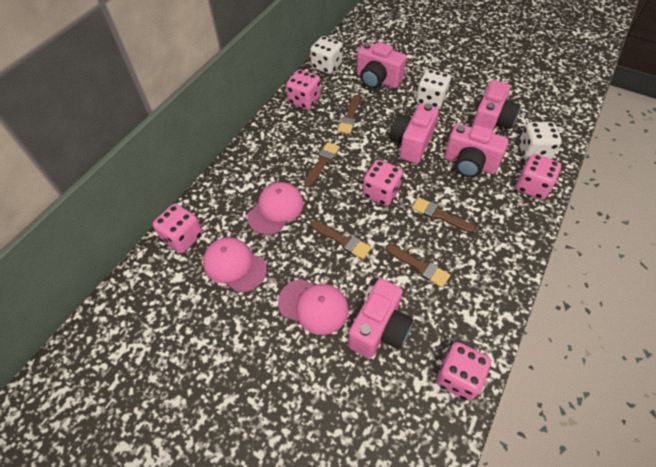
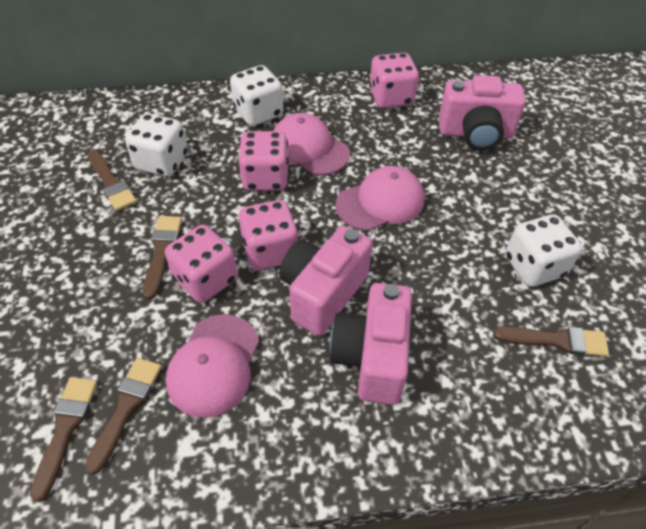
pink camera: 5 -> 3
pink dice: 5 -> 4

